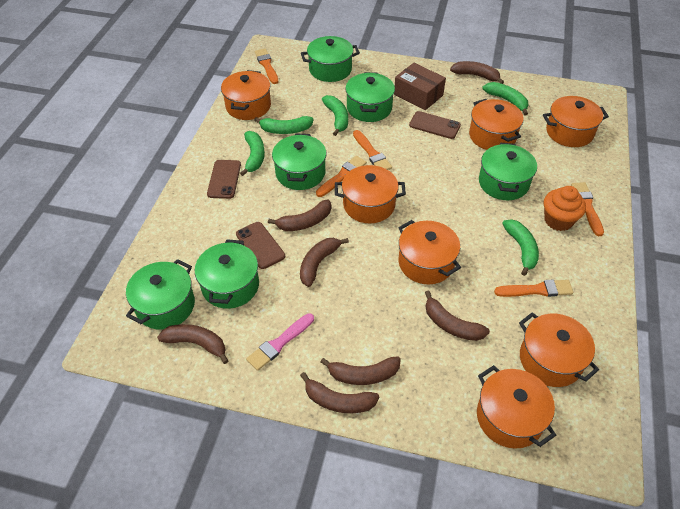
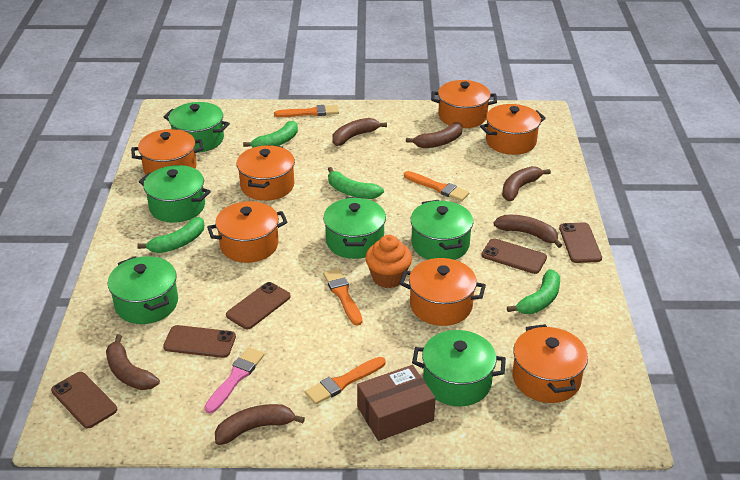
brown banana: 7 -> 6
brown phone: 3 -> 5
green banana: 5 -> 4
orange brush: 5 -> 4

